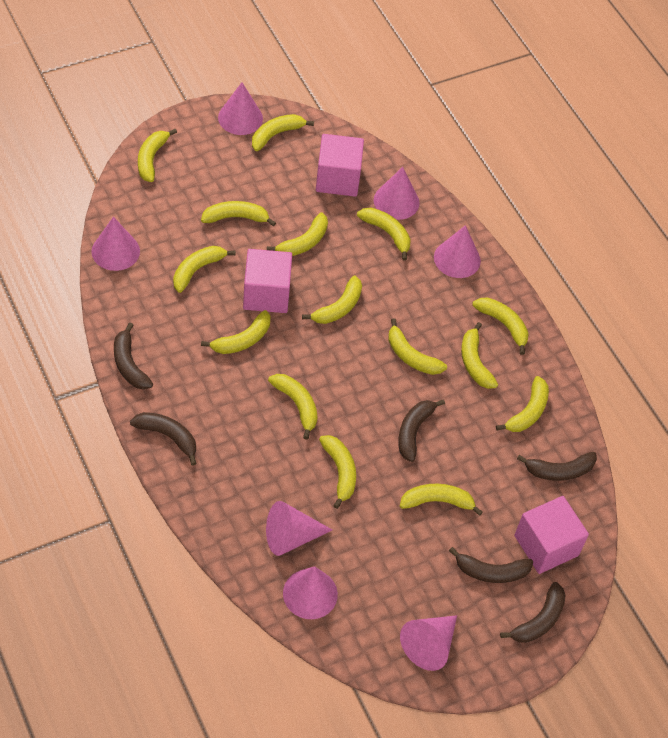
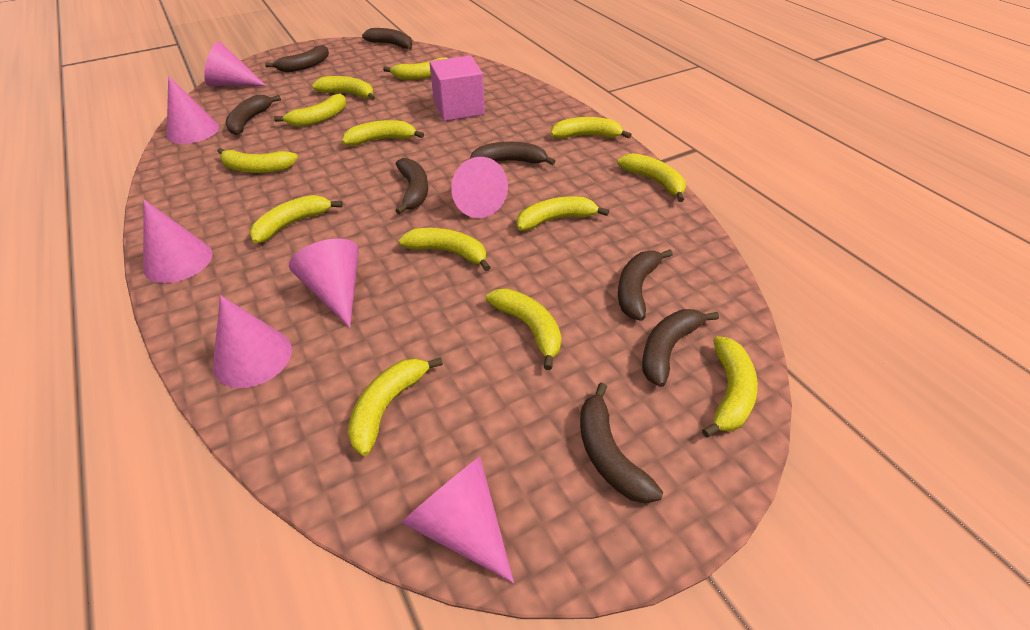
brown banana: 6 -> 8
pink cube: 3 -> 1
yellow banana: 15 -> 13

